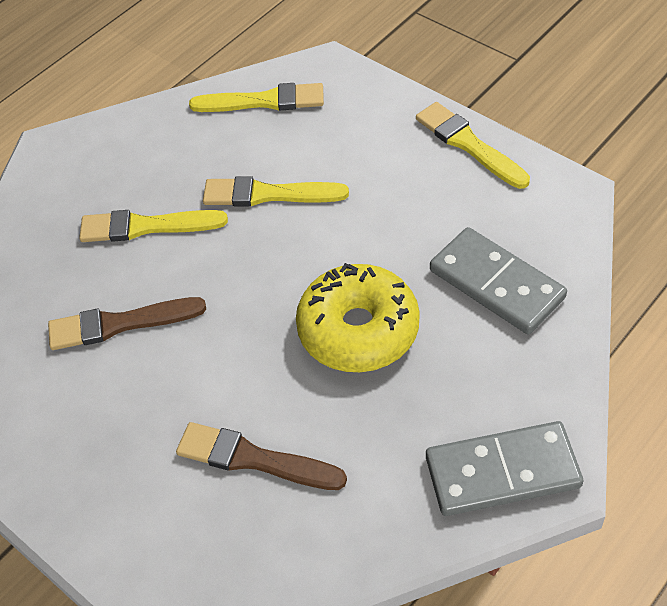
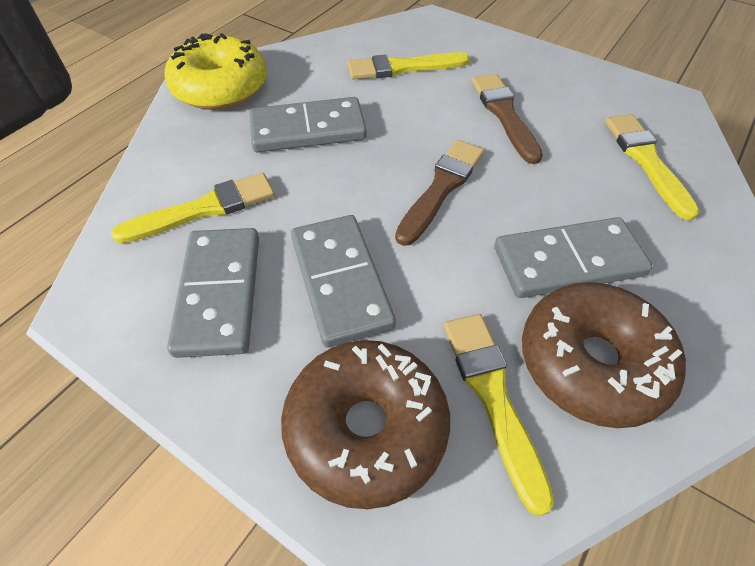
brown donut: 0 -> 2
grey domino: 2 -> 4

